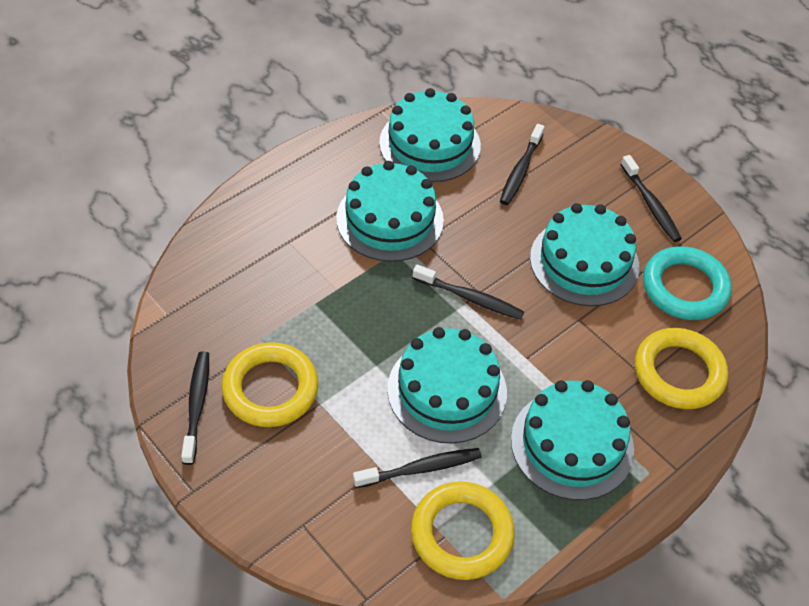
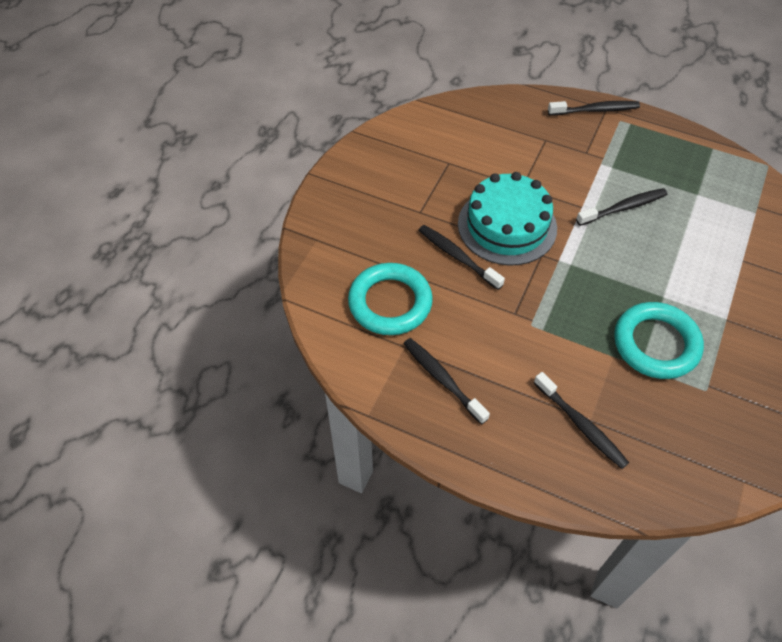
turquoise cake: 5 -> 1
turquoise ring: 1 -> 2
yellow ring: 3 -> 0

